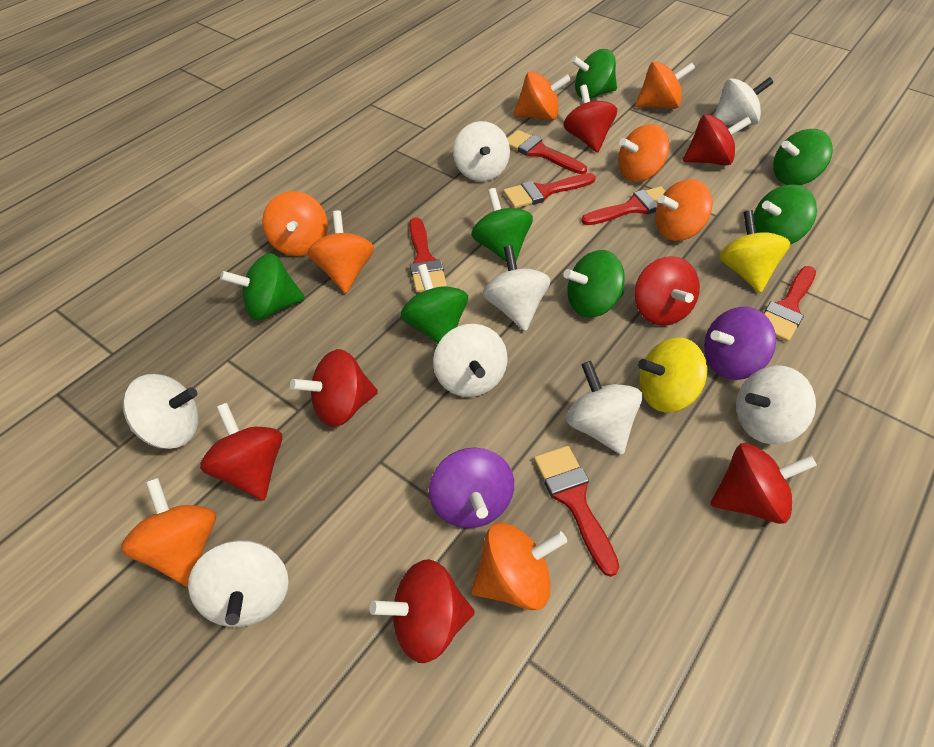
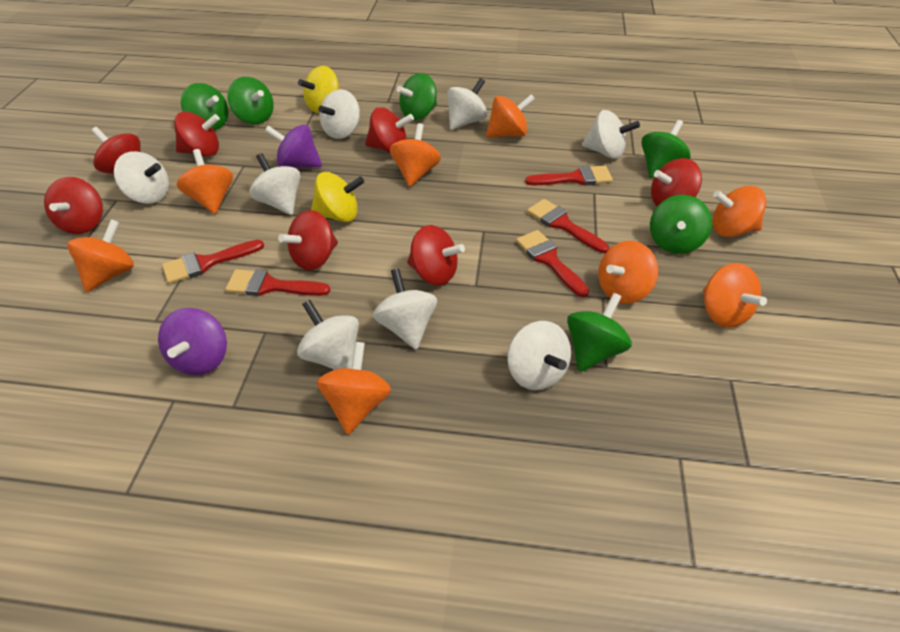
green spinning top: 7 -> 6
red brush: 6 -> 5

